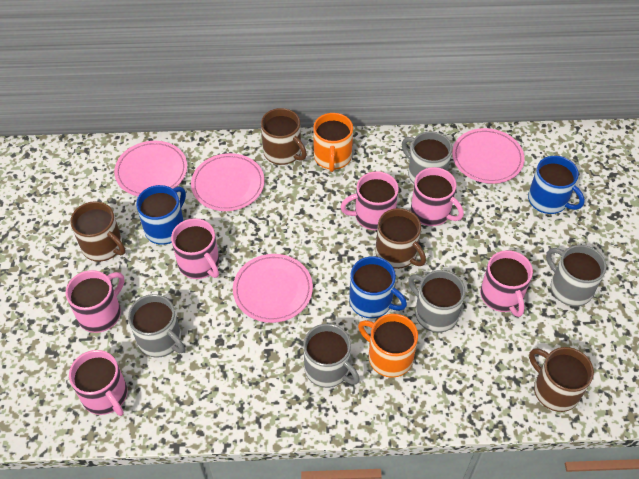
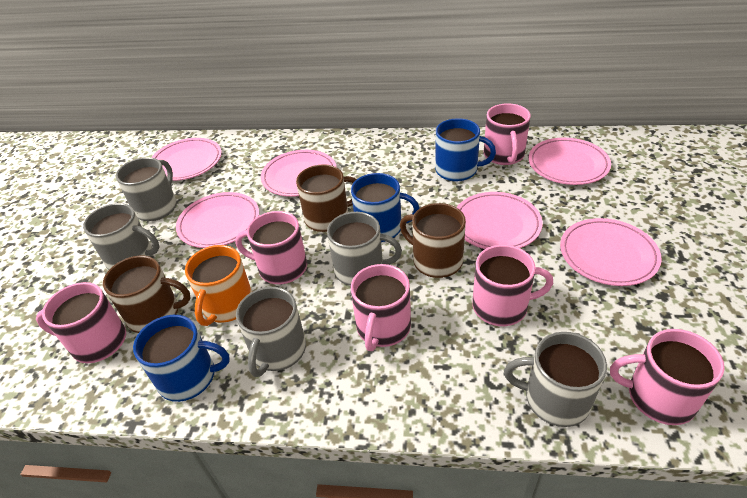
brown mug: 4 -> 3
orange mug: 2 -> 1
pink plate: 4 -> 6

